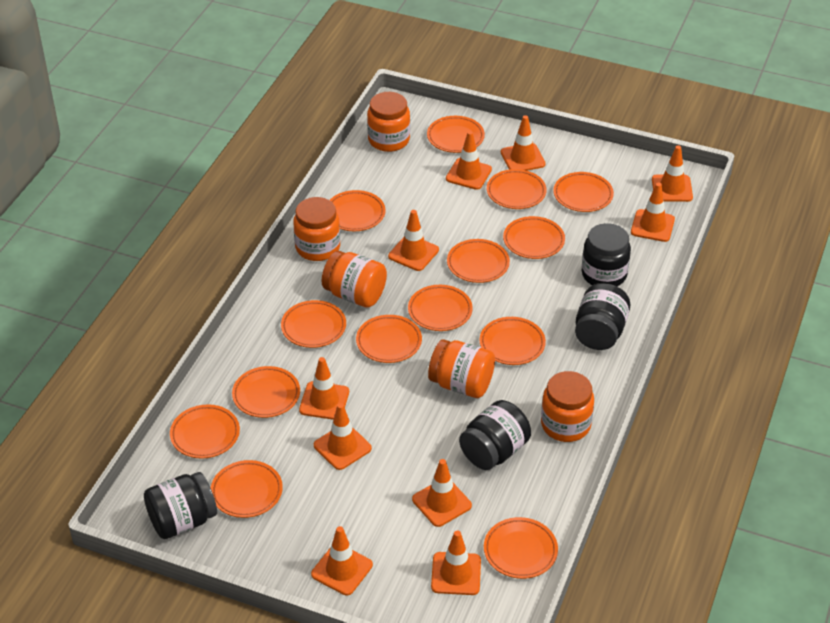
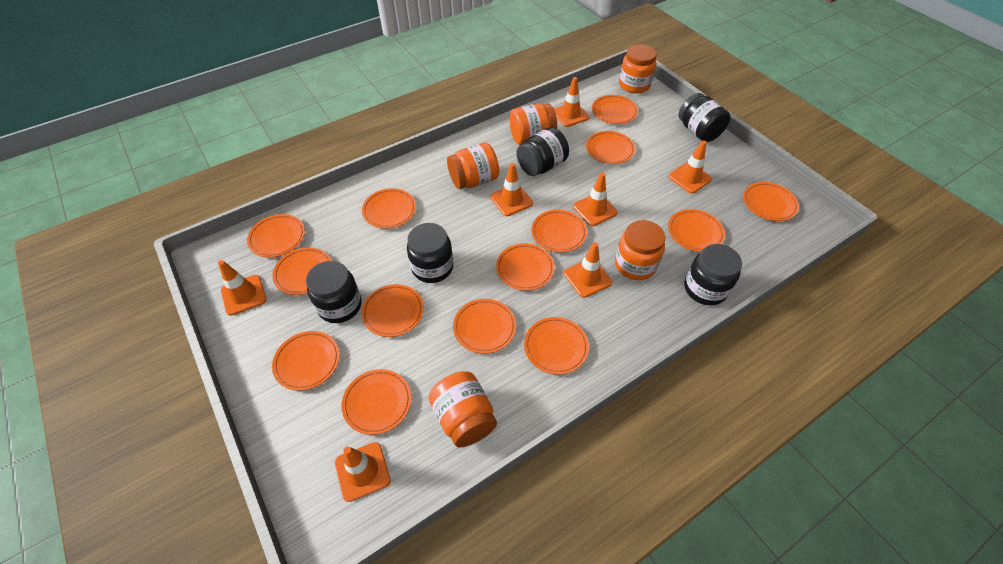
black jar: 4 -> 5
orange traffic cone: 10 -> 7

